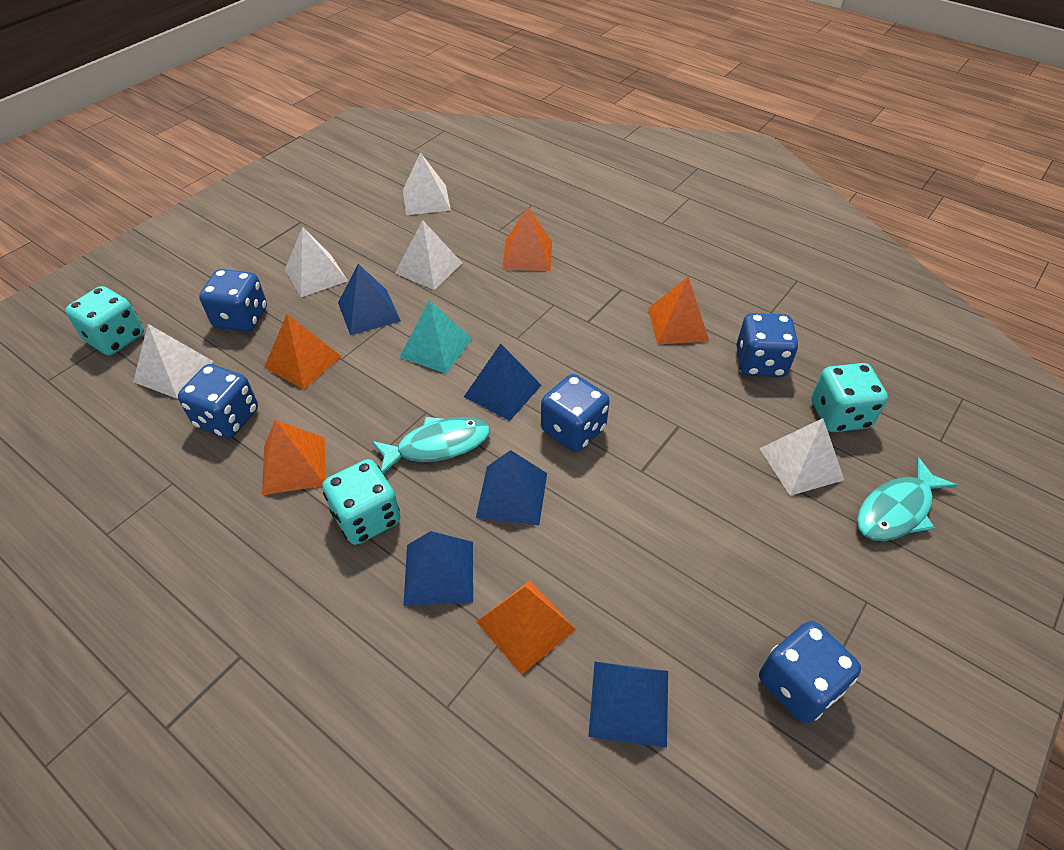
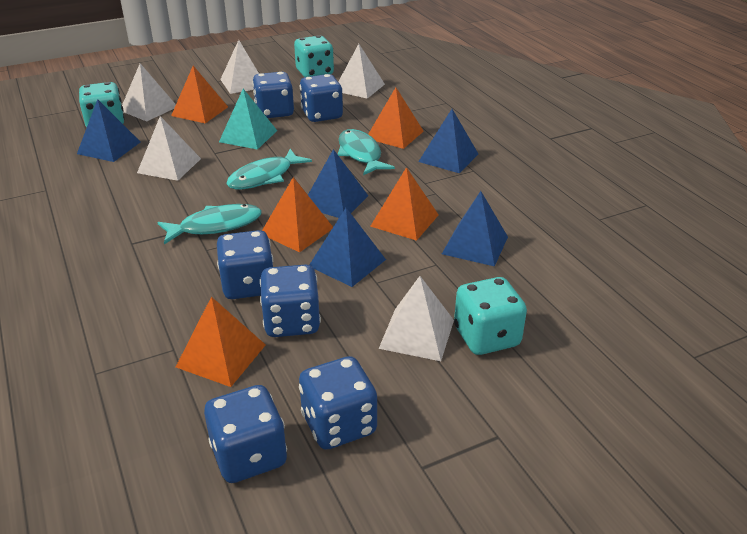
blue dice: 5 -> 6
turquoise fish: 2 -> 3

